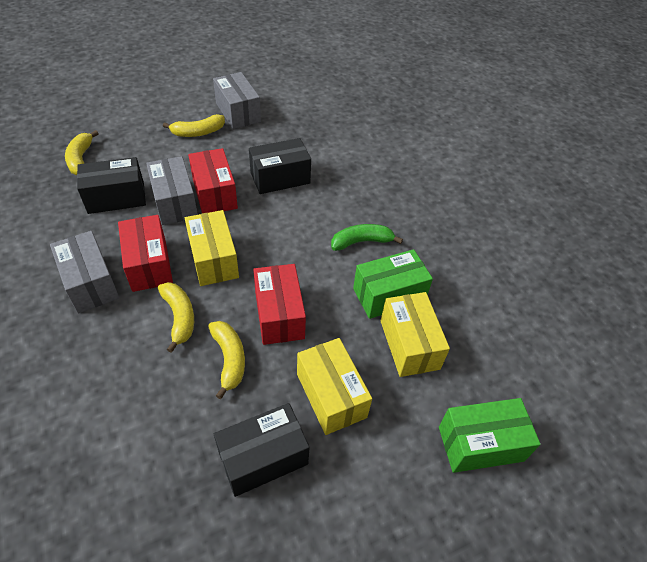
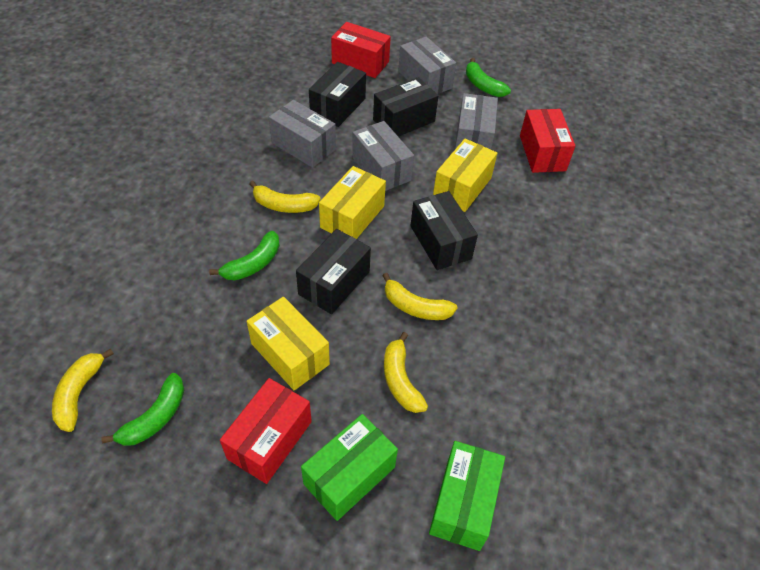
black box: 3 -> 4
green banana: 1 -> 3
grey box: 3 -> 4

